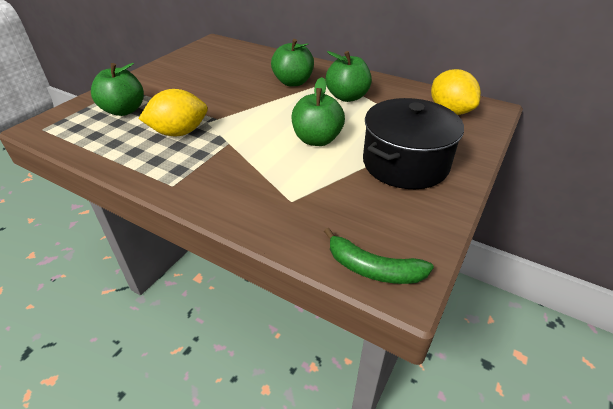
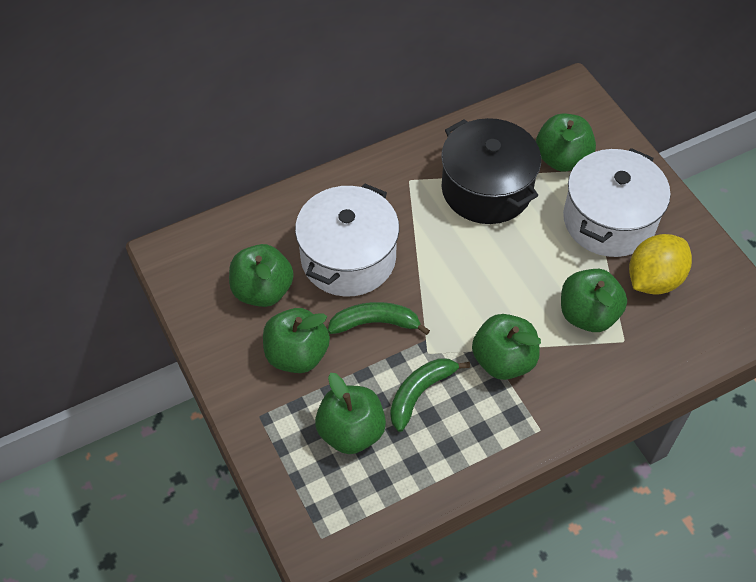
green apple: 4 -> 6
green banana: 1 -> 2
white pot: 0 -> 2
yellow lemon: 2 -> 1

